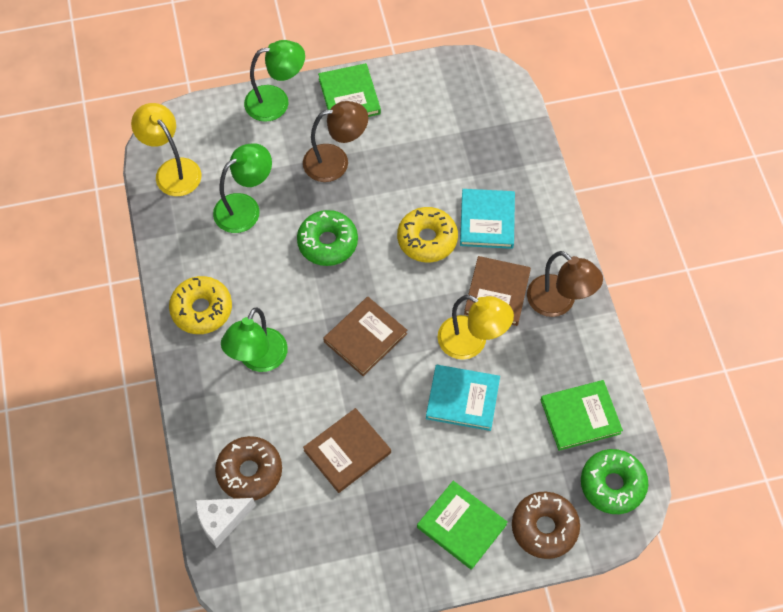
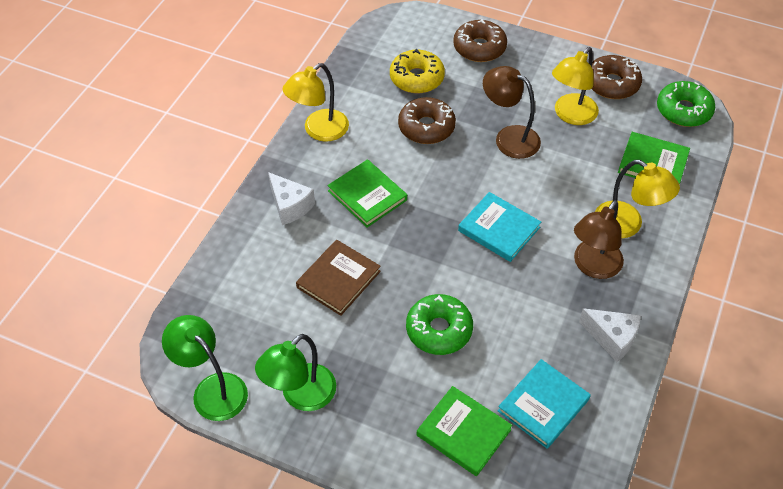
brown book: 3 -> 1
brown donut: 2 -> 3
green lamp: 3 -> 2
white cheese: 1 -> 2
yellow donut: 2 -> 1
yellow lamp: 2 -> 3

